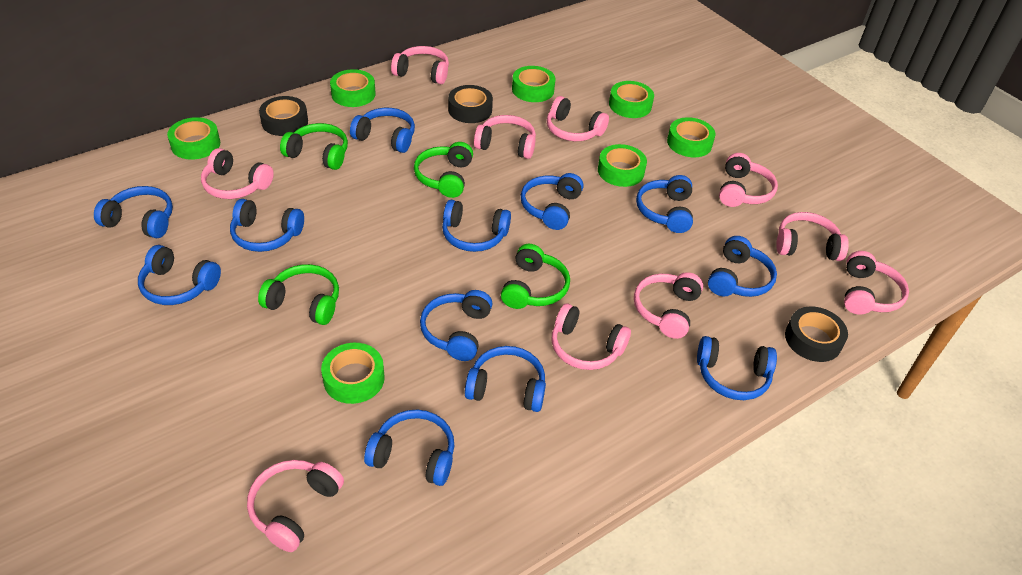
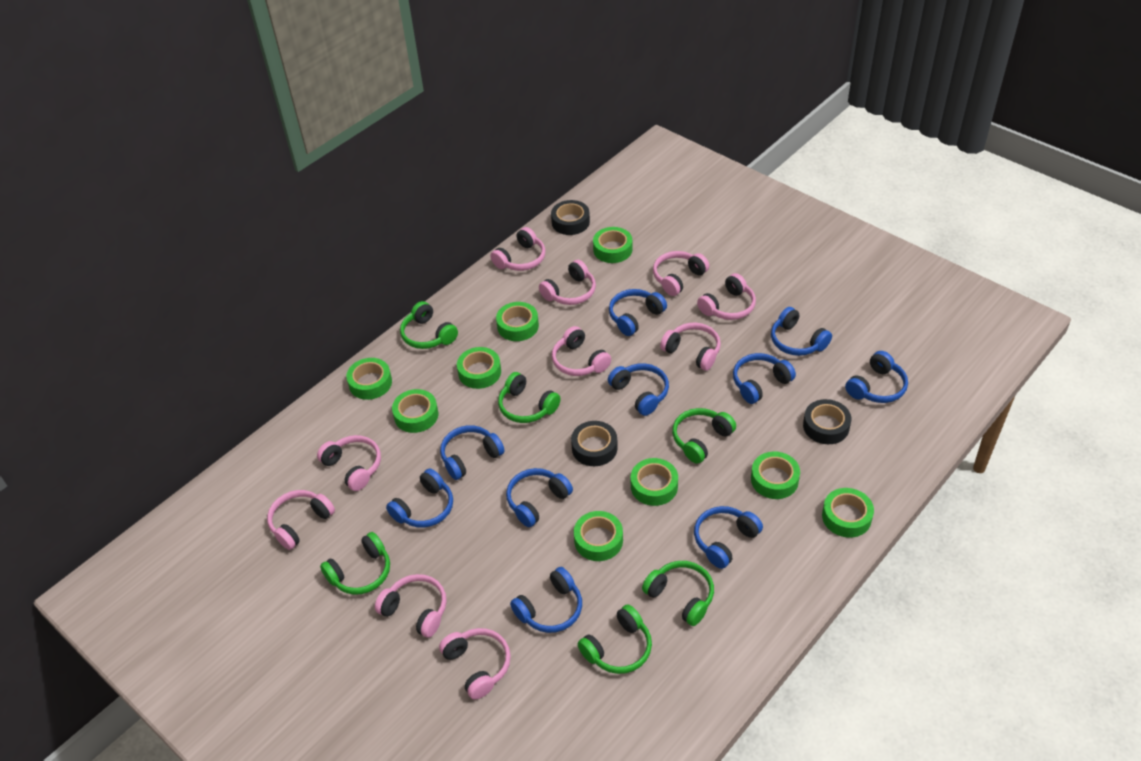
blue headphones: 12 -> 10
green headphones: 4 -> 6
green tape: 7 -> 9

